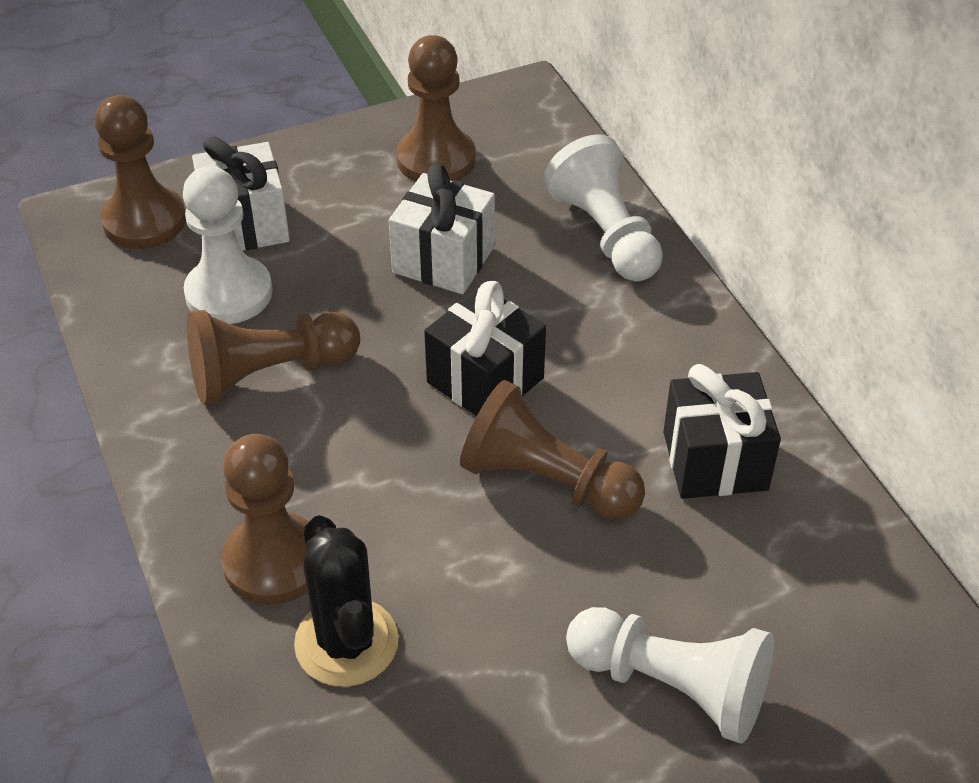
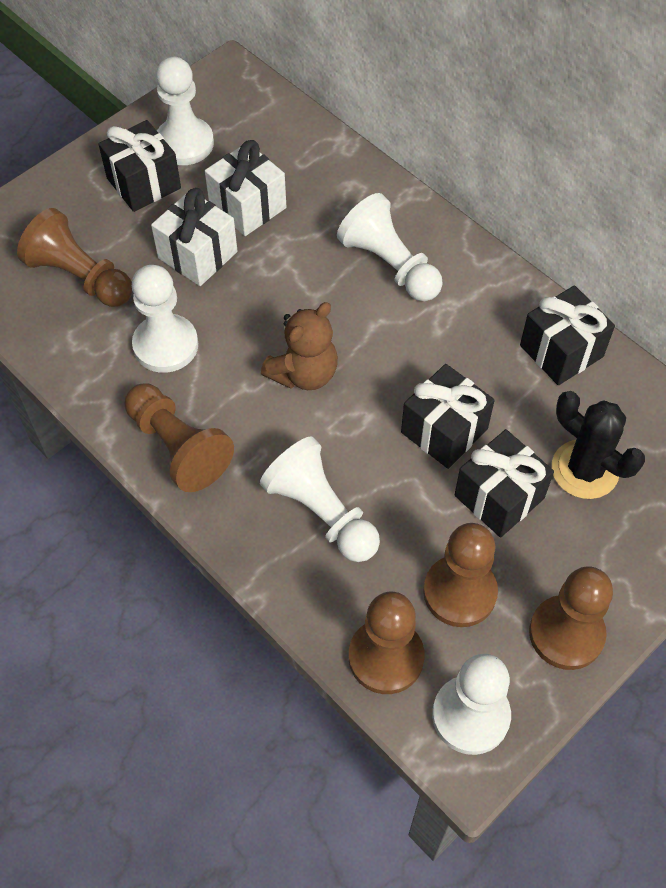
black gift: 2 -> 4
brown teddy bear: 0 -> 1
white pawn: 3 -> 5

